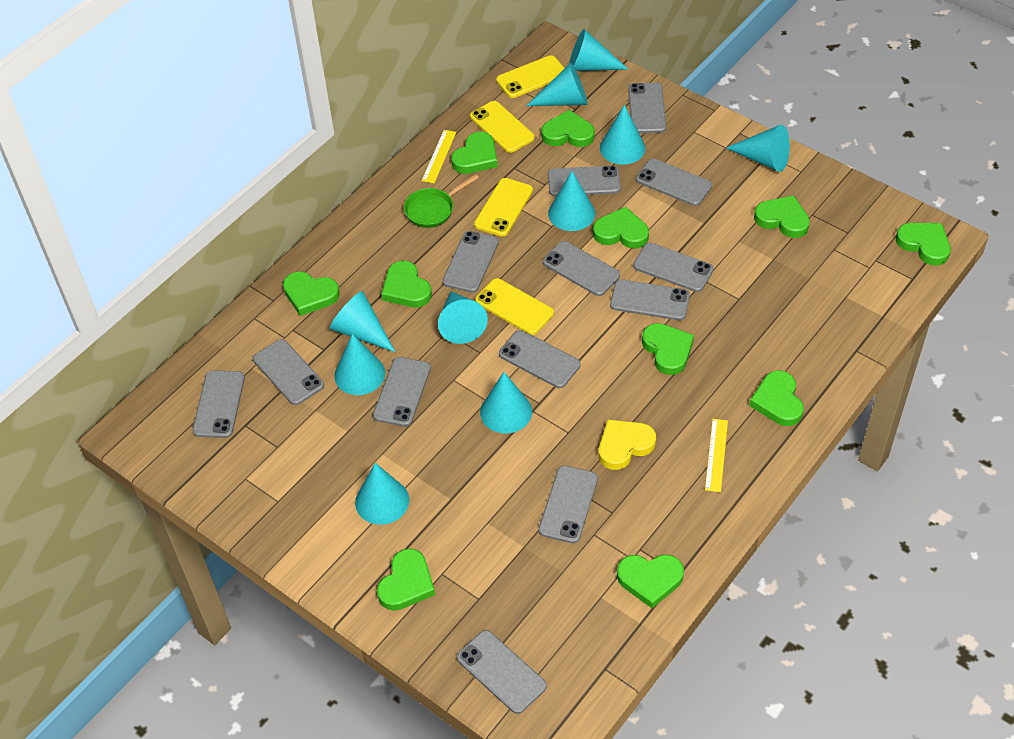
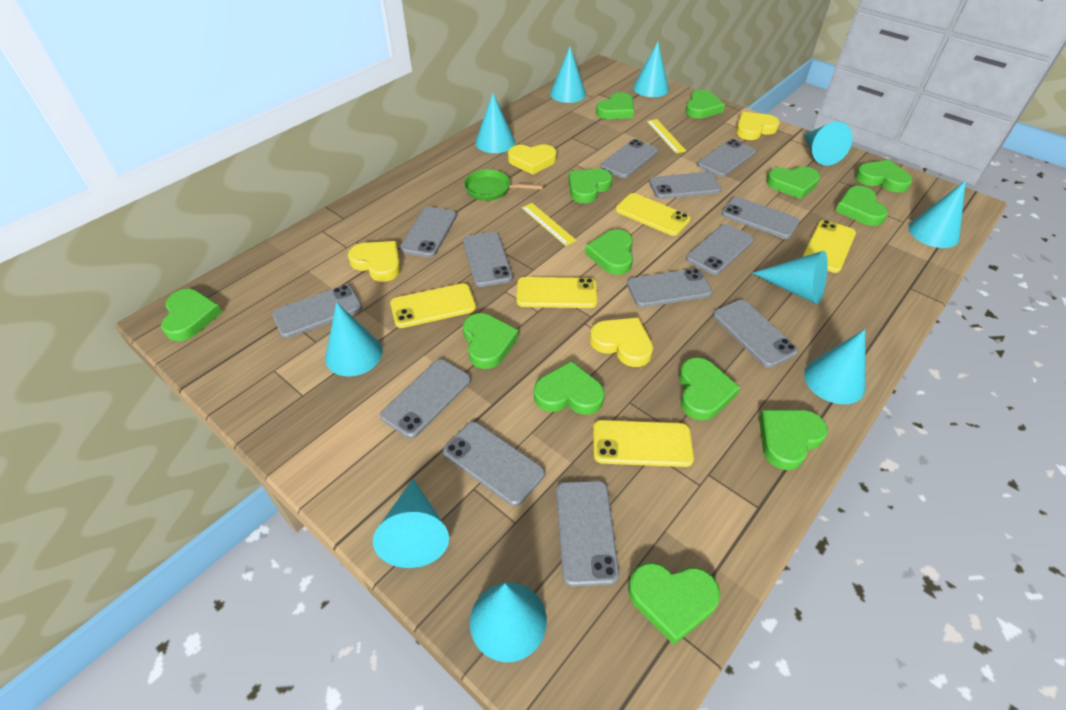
green heart: 11 -> 13
yellow heart: 1 -> 4
yellow phone: 4 -> 5

